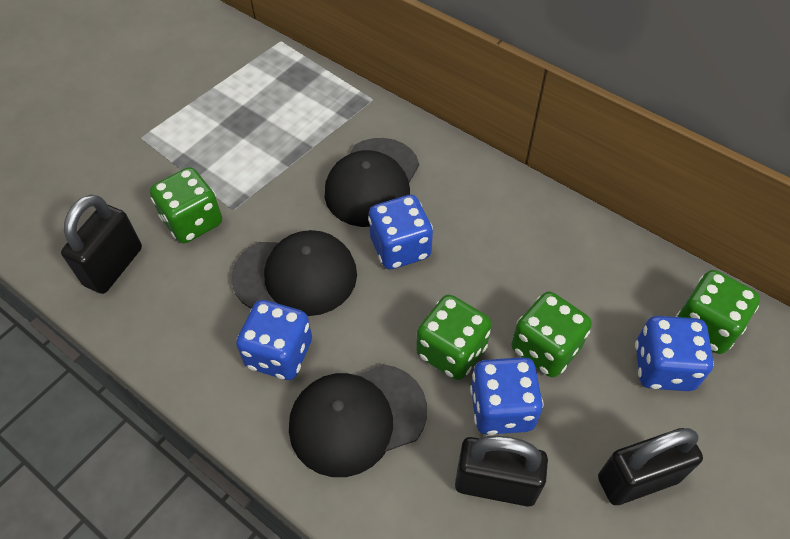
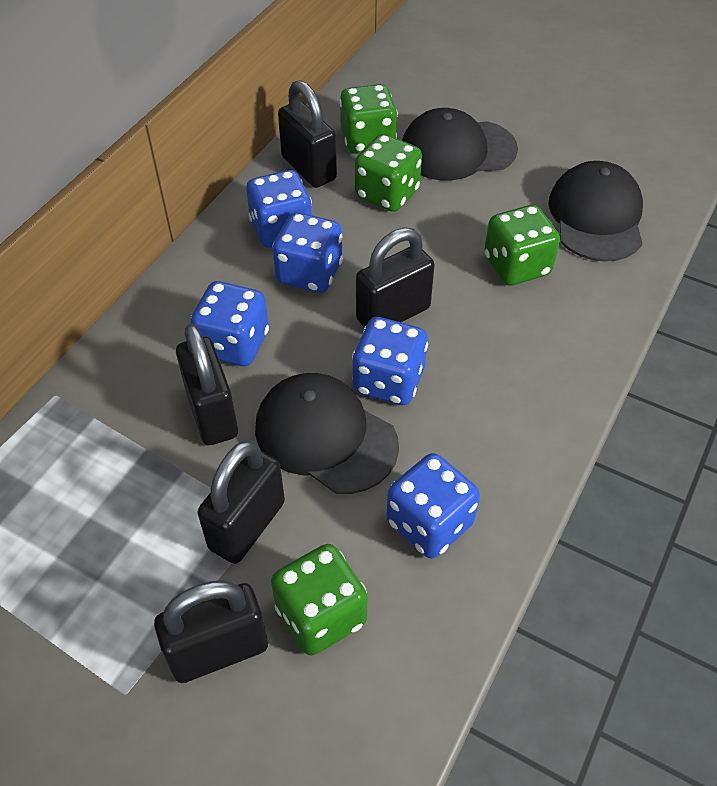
black padlock: 3 -> 5
blue dice: 4 -> 5

